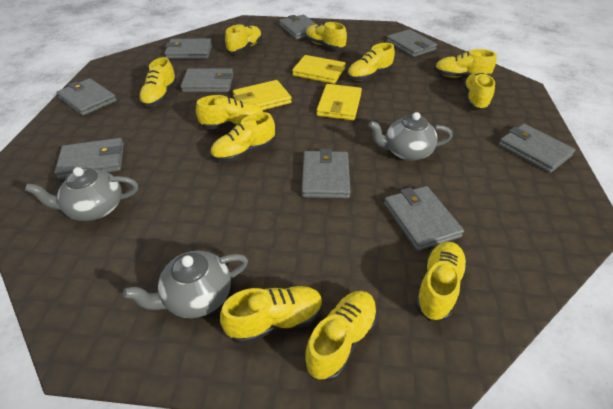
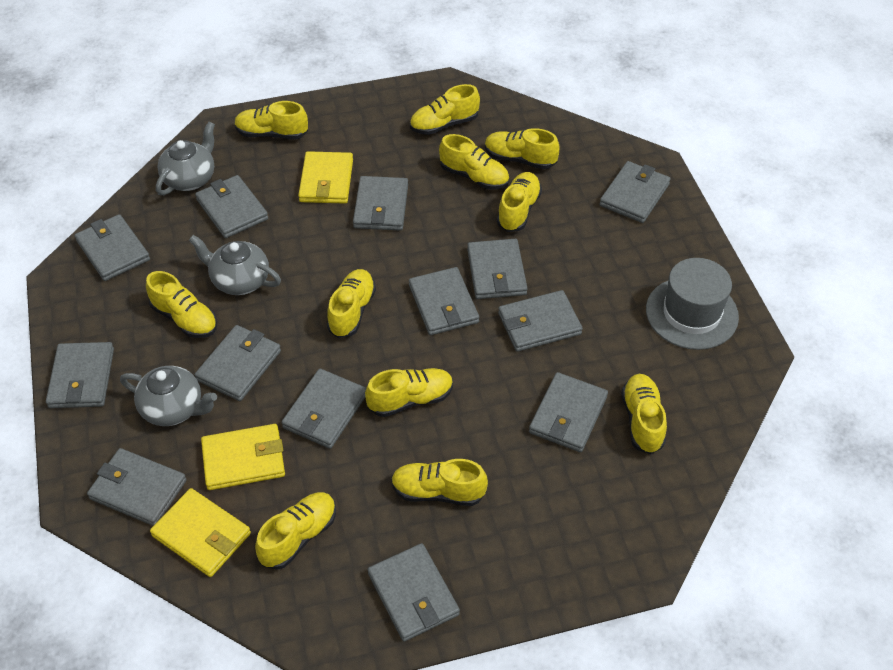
grey hat: 0 -> 1
grey wallet: 9 -> 13

